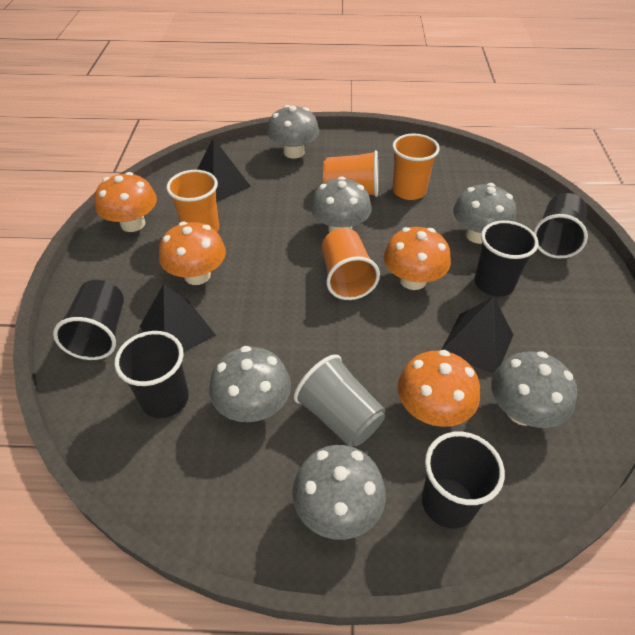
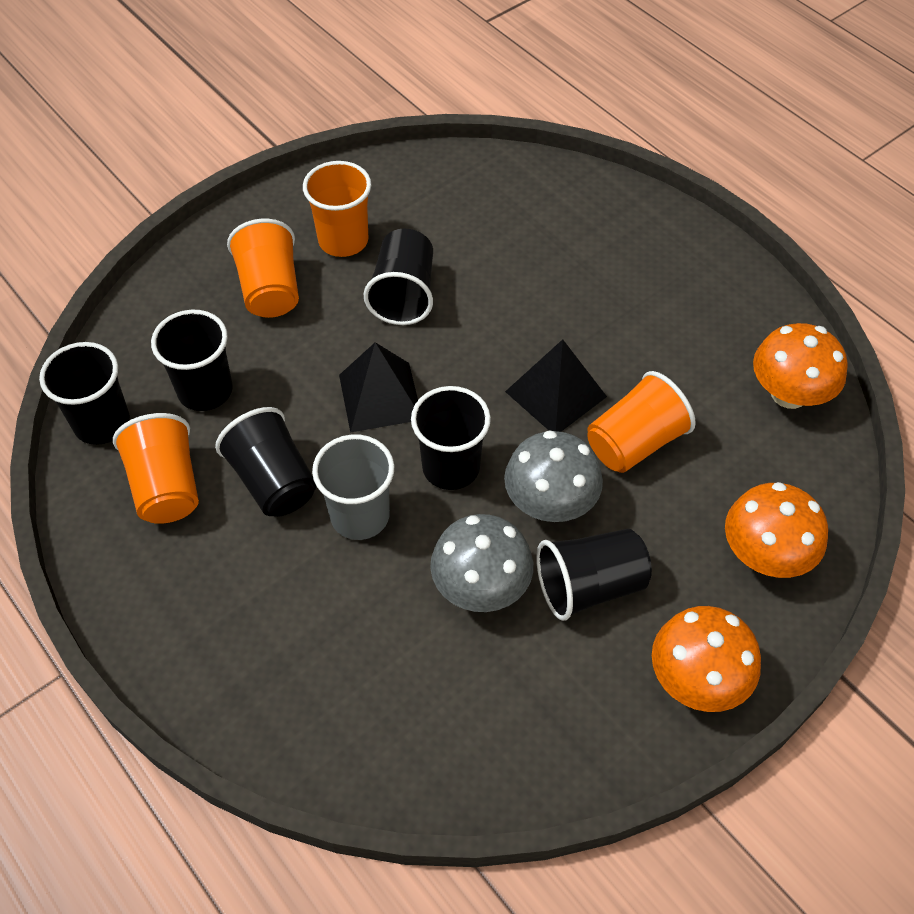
black cup: 5 -> 6
black pyramid: 3 -> 2
grey mushroom: 6 -> 2
orange mushroom: 4 -> 3

